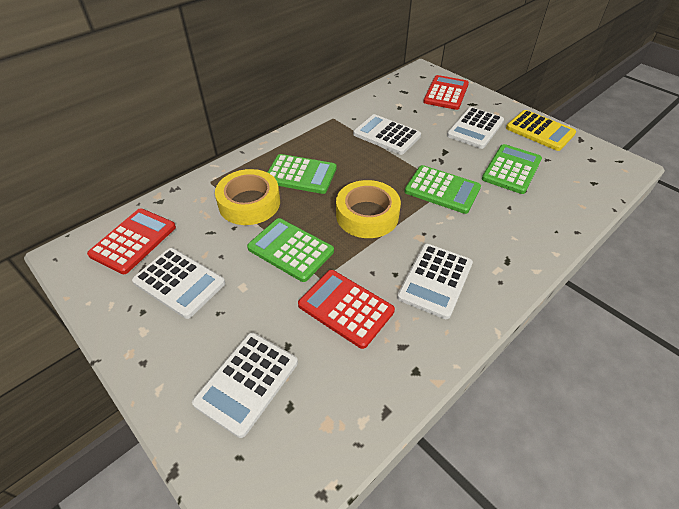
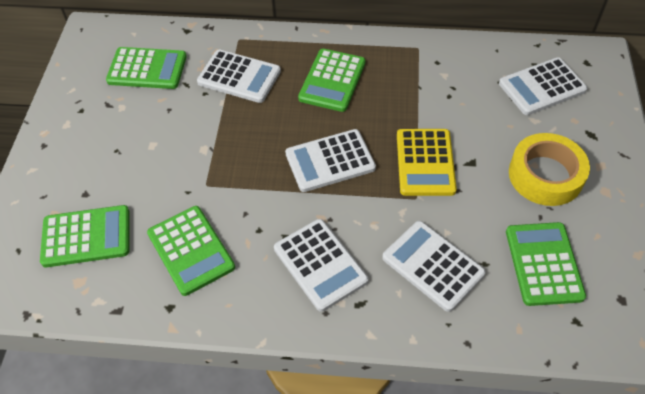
green calculator: 4 -> 5
red calculator: 3 -> 0
yellow tape: 2 -> 1

